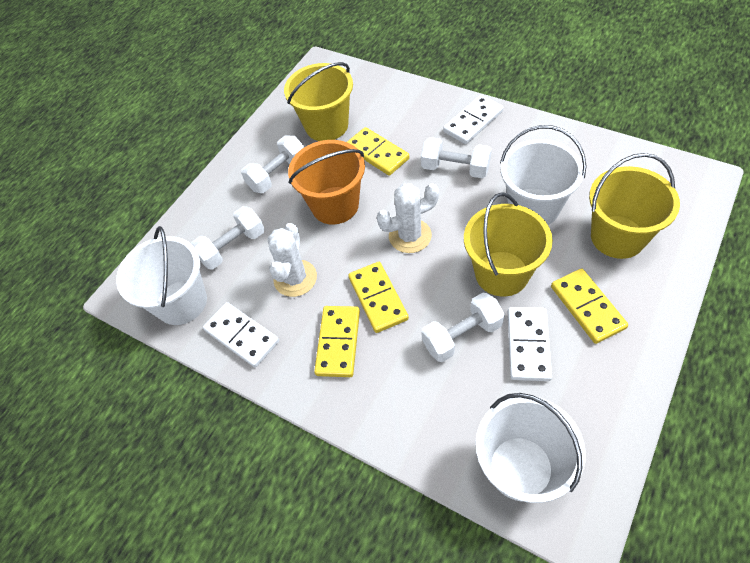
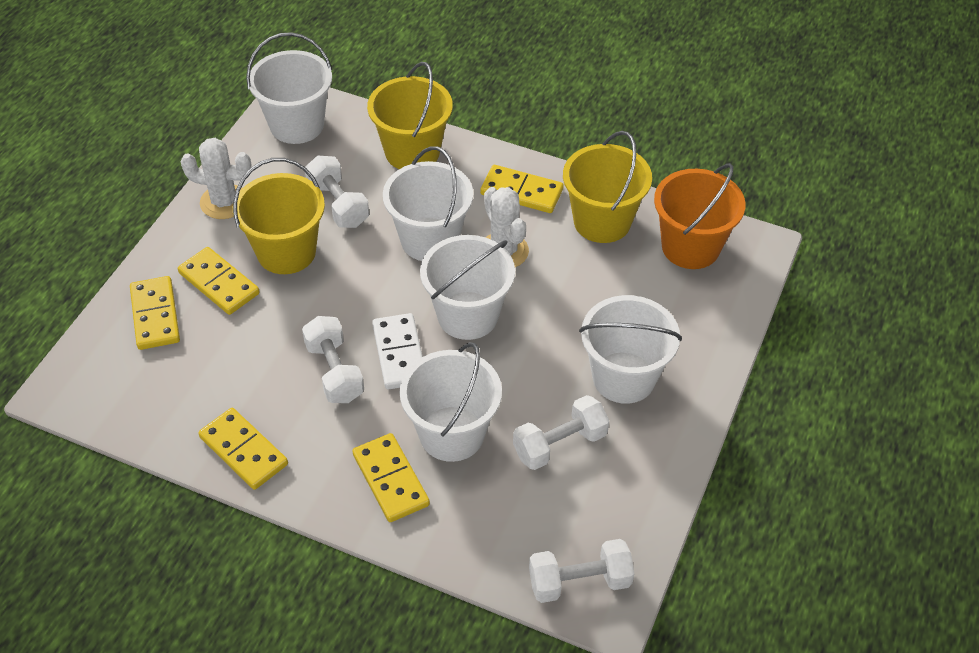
white bucket: 3 -> 5
white domino: 3 -> 1
yellow domino: 4 -> 5

